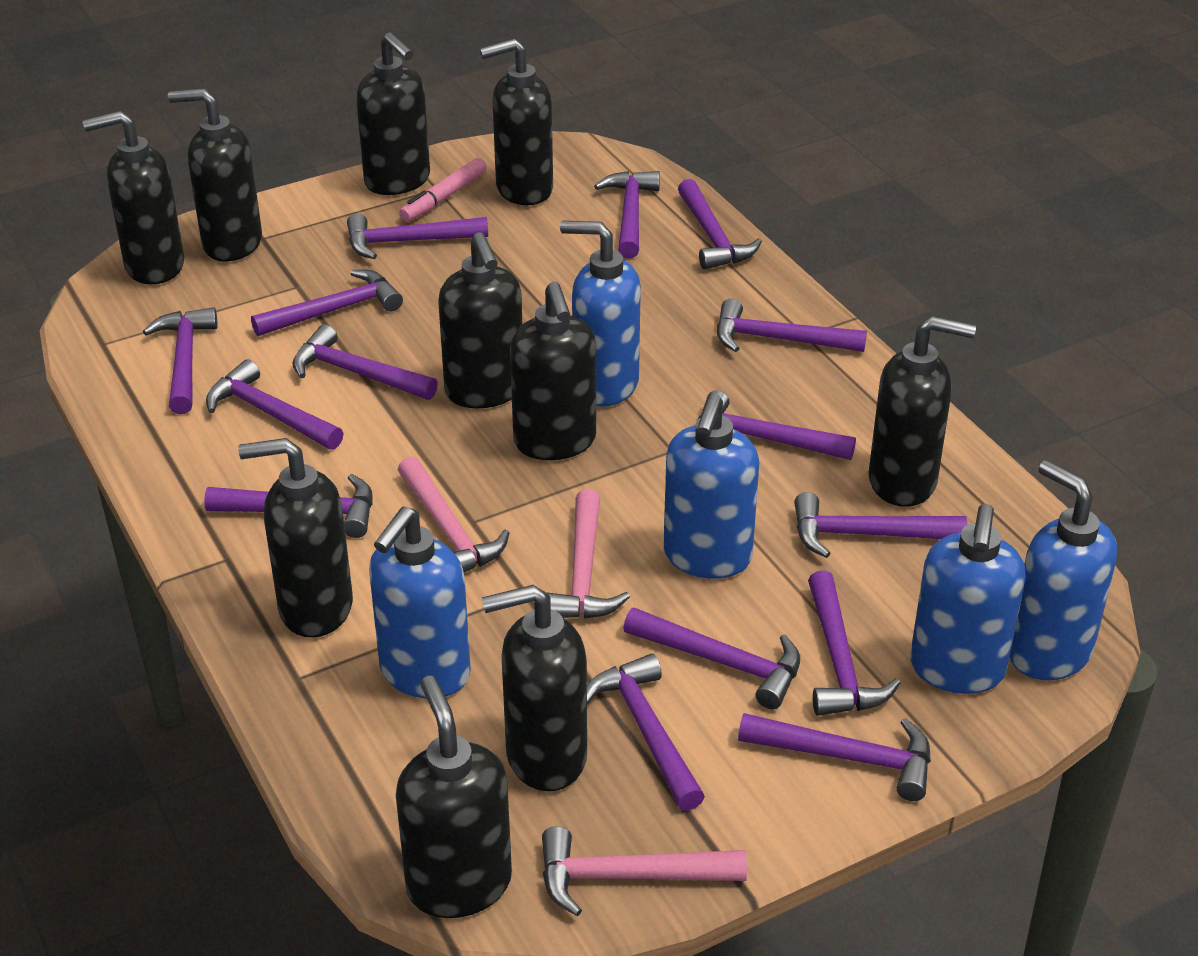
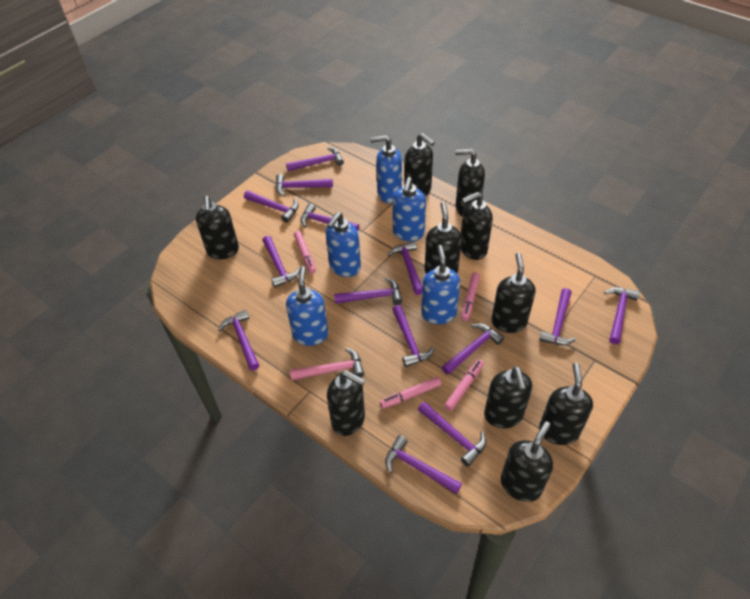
pink hammer: 3 -> 1
pink marker: 1 -> 4
purple hammer: 15 -> 14

